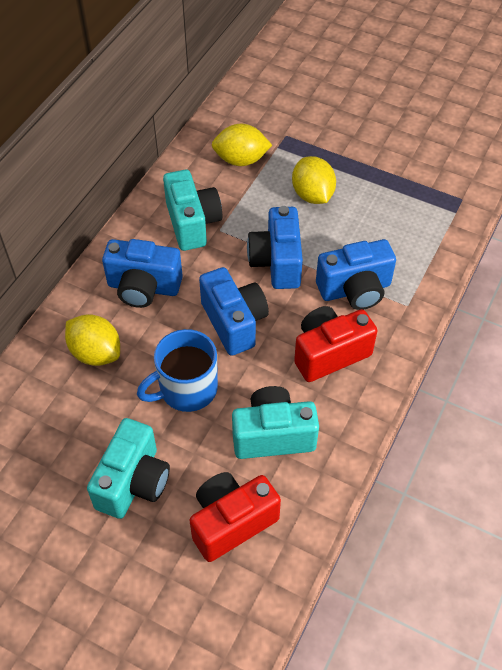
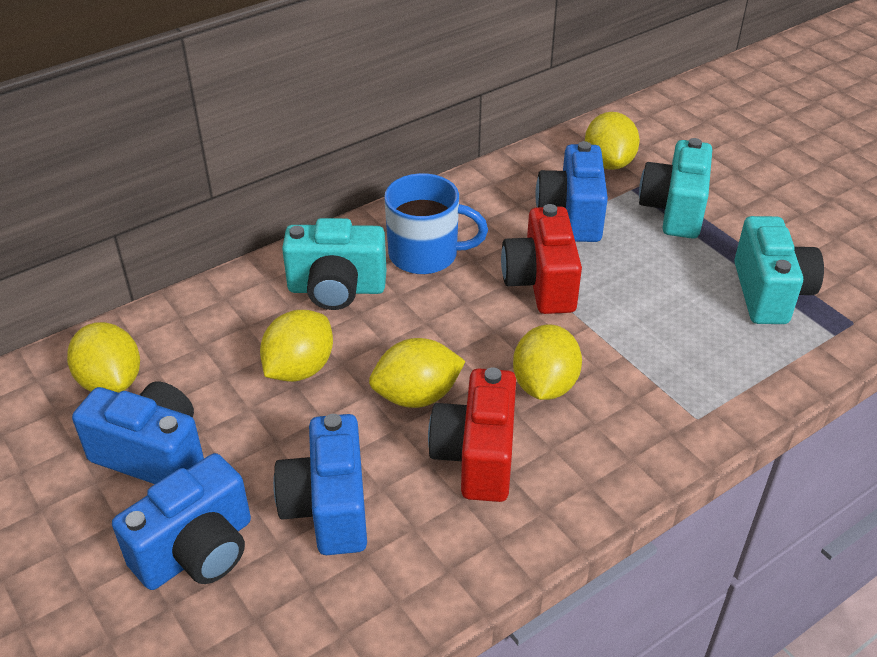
yellow lemon: 3 -> 5

